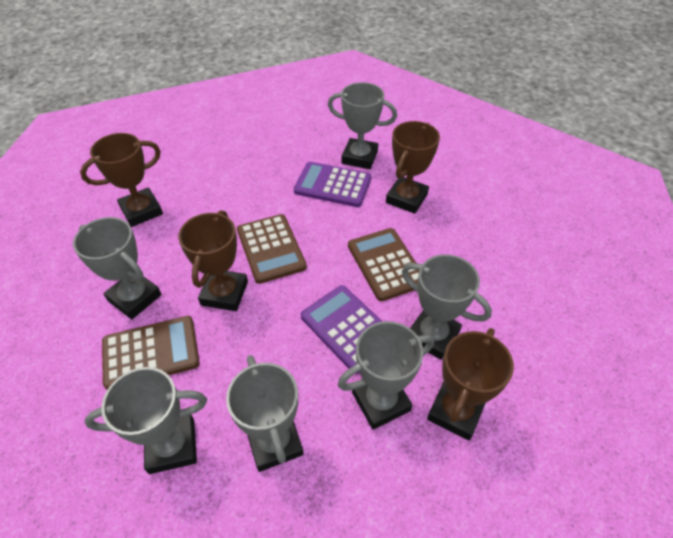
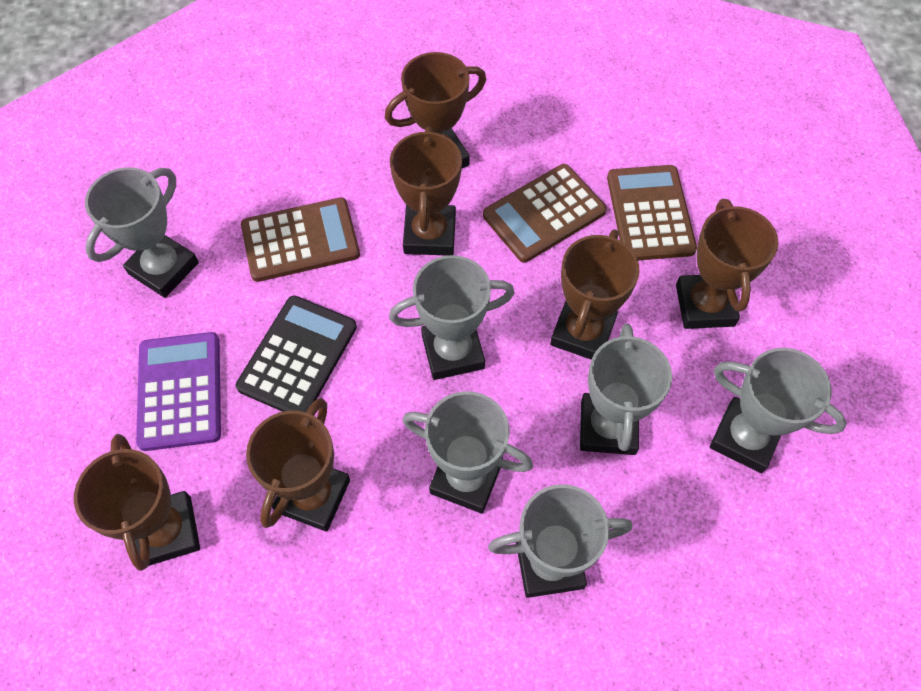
black calculator: 0 -> 1
brown trophy: 4 -> 6
purple calculator: 2 -> 1

